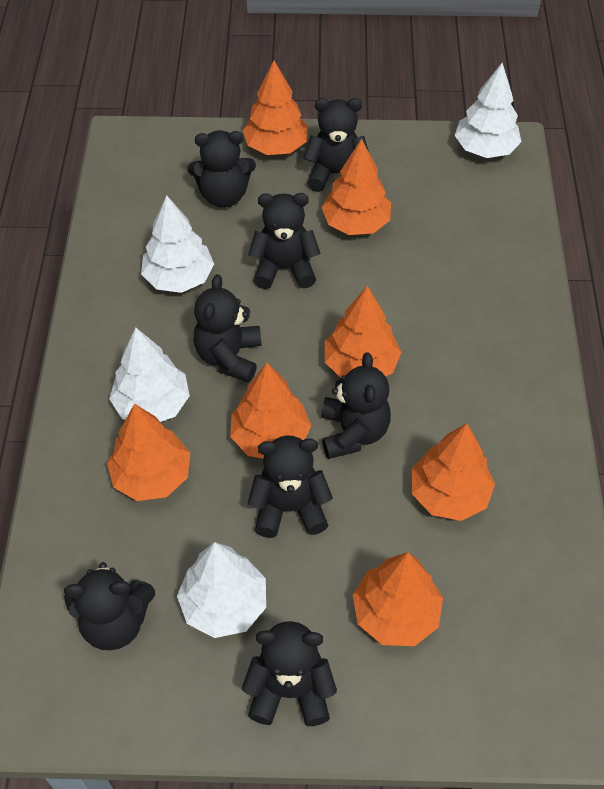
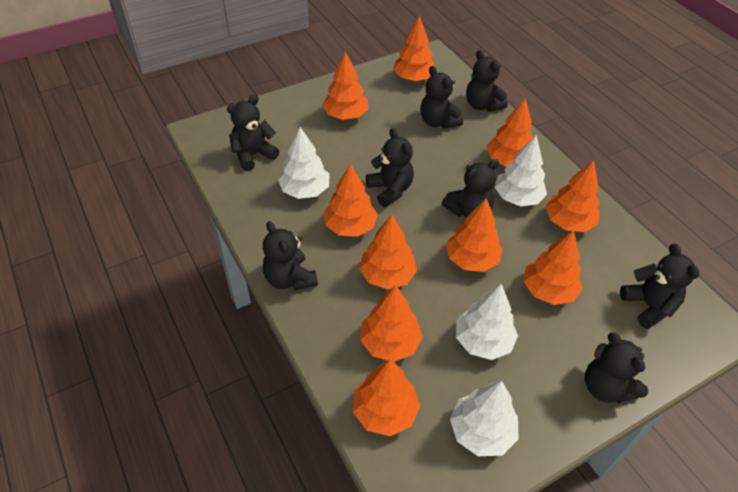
orange tree: 7 -> 10

